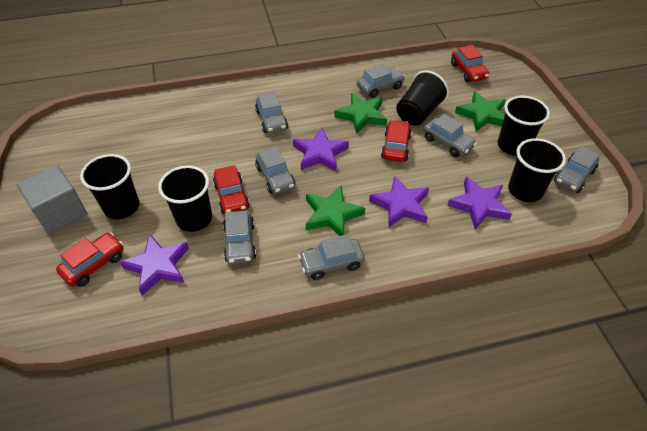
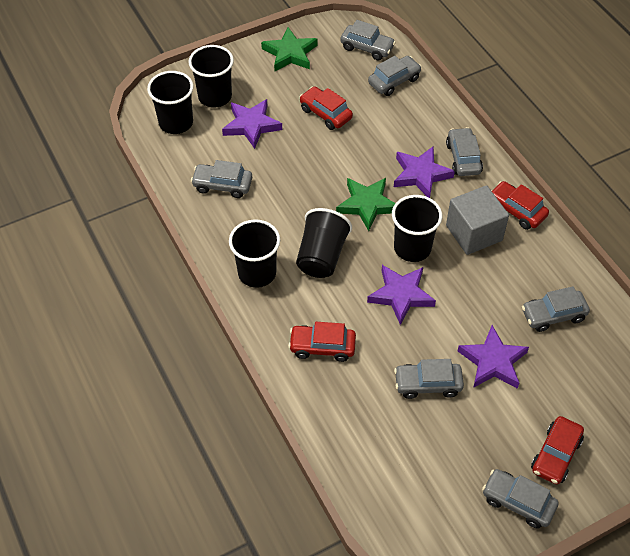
green star: 3 -> 2

